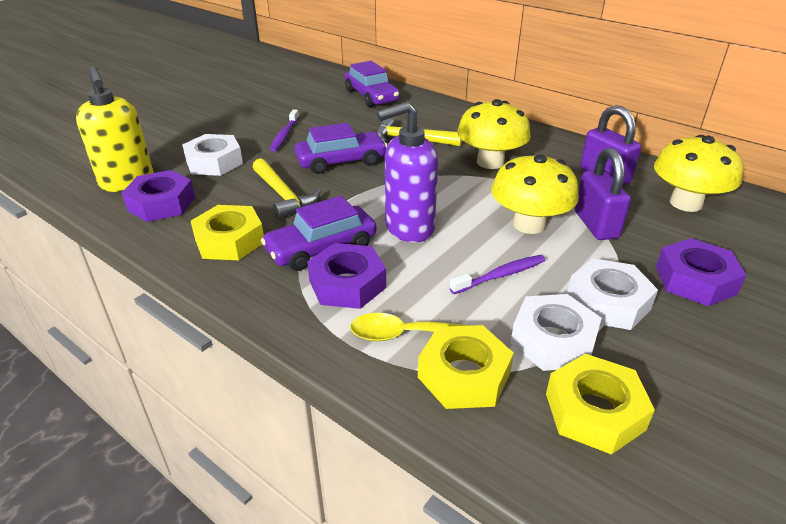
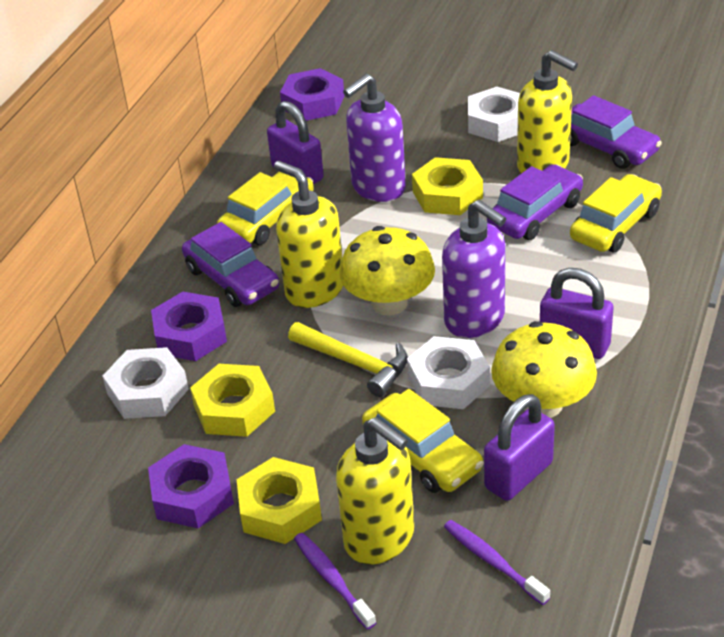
purple padlock: 2 -> 3
purple soap dispenser: 1 -> 2
yellow car: 0 -> 3
yellow hammer: 2 -> 1
yellow mushroom: 3 -> 2
yellow soap dispenser: 1 -> 3
yellow spoon: 1 -> 0

